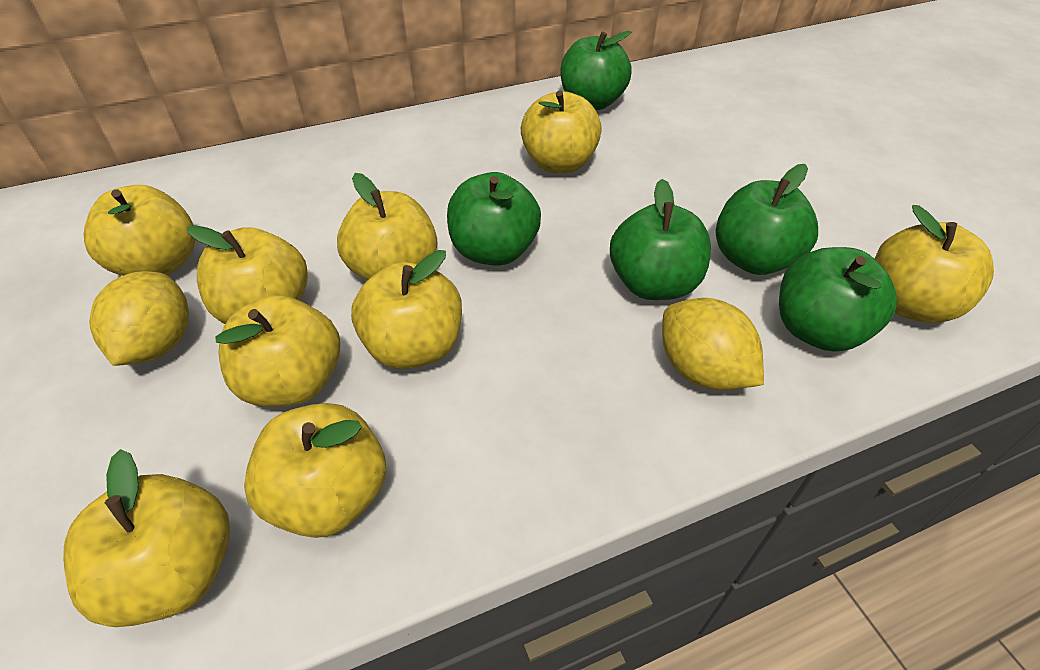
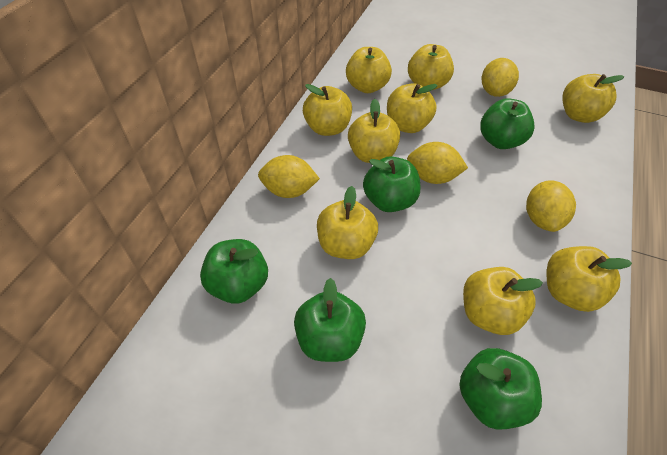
yellow lemon: 2 -> 4

